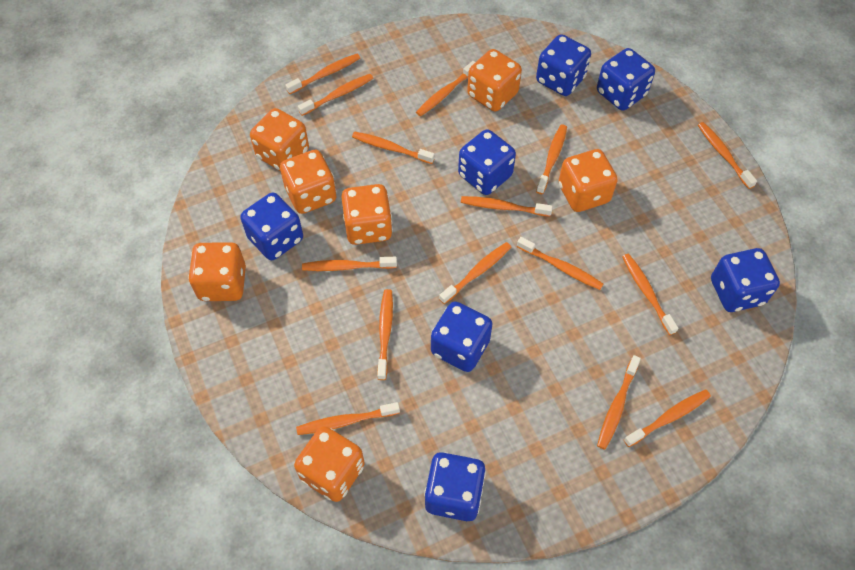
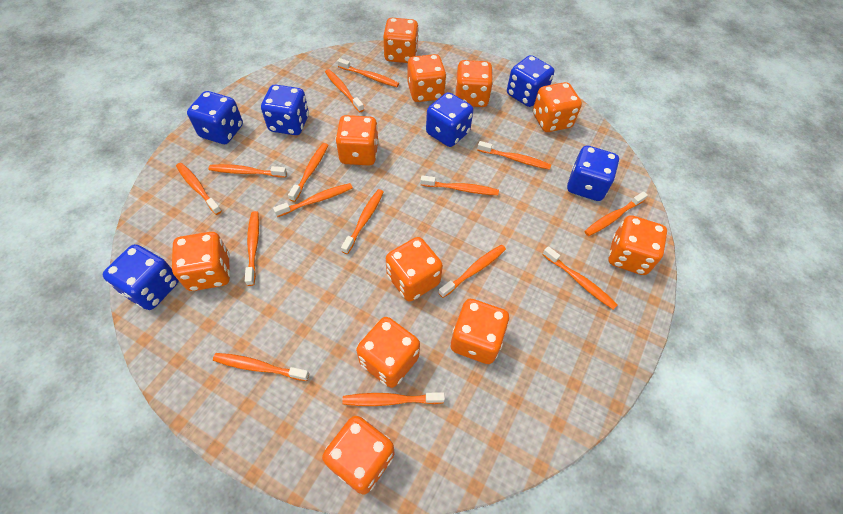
blue dice: 7 -> 6
orange dice: 7 -> 11

